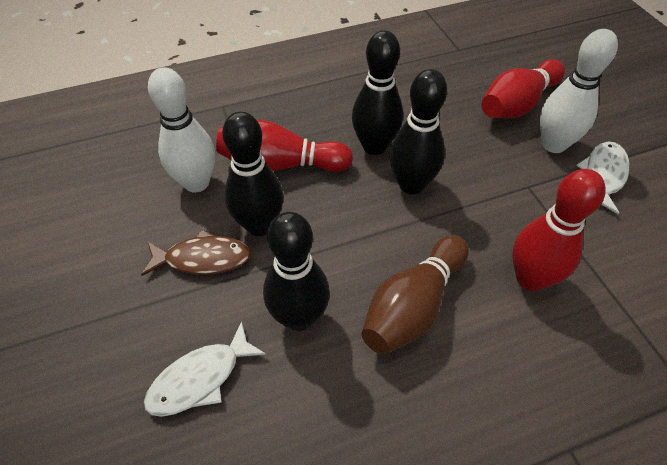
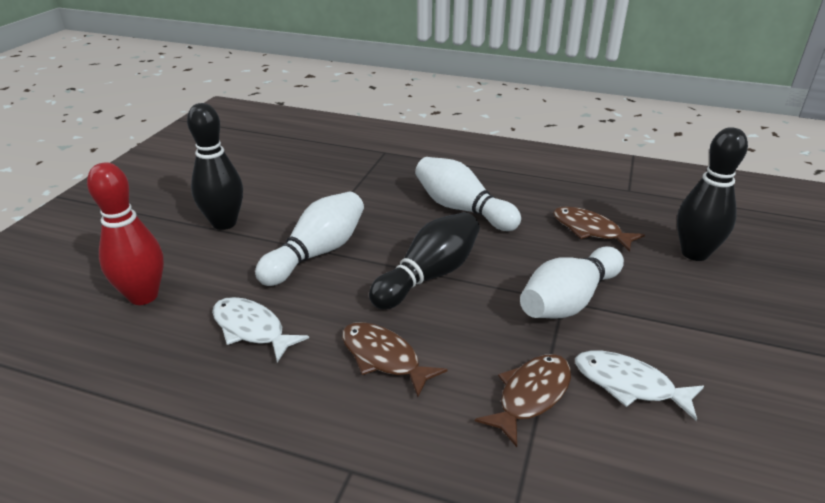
black bowling pin: 4 -> 3
brown bowling pin: 1 -> 0
brown fish: 1 -> 3
red bowling pin: 3 -> 1
white bowling pin: 2 -> 3

